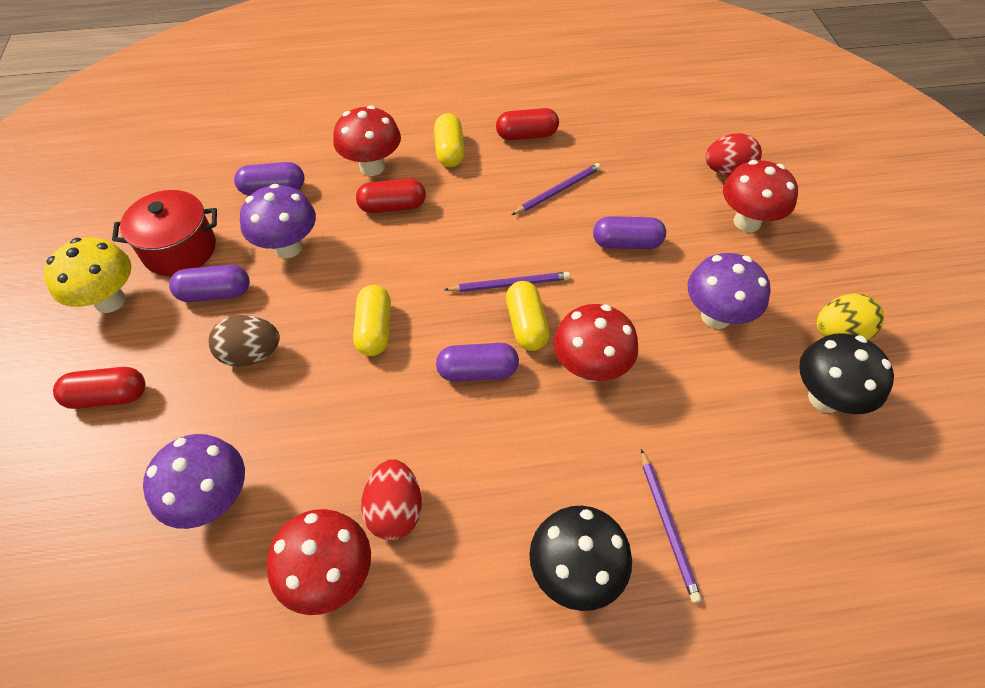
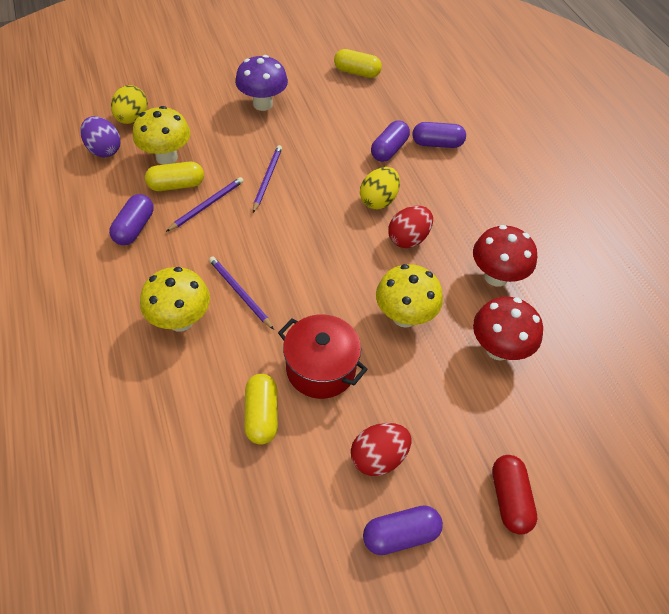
black mushroom: 2 -> 0
brown egg: 1 -> 0
purple egg: 0 -> 1
purple mushroom: 3 -> 1
red capsule: 3 -> 1
red mushroom: 4 -> 2
yellow egg: 1 -> 2
yellow mushroom: 1 -> 3

